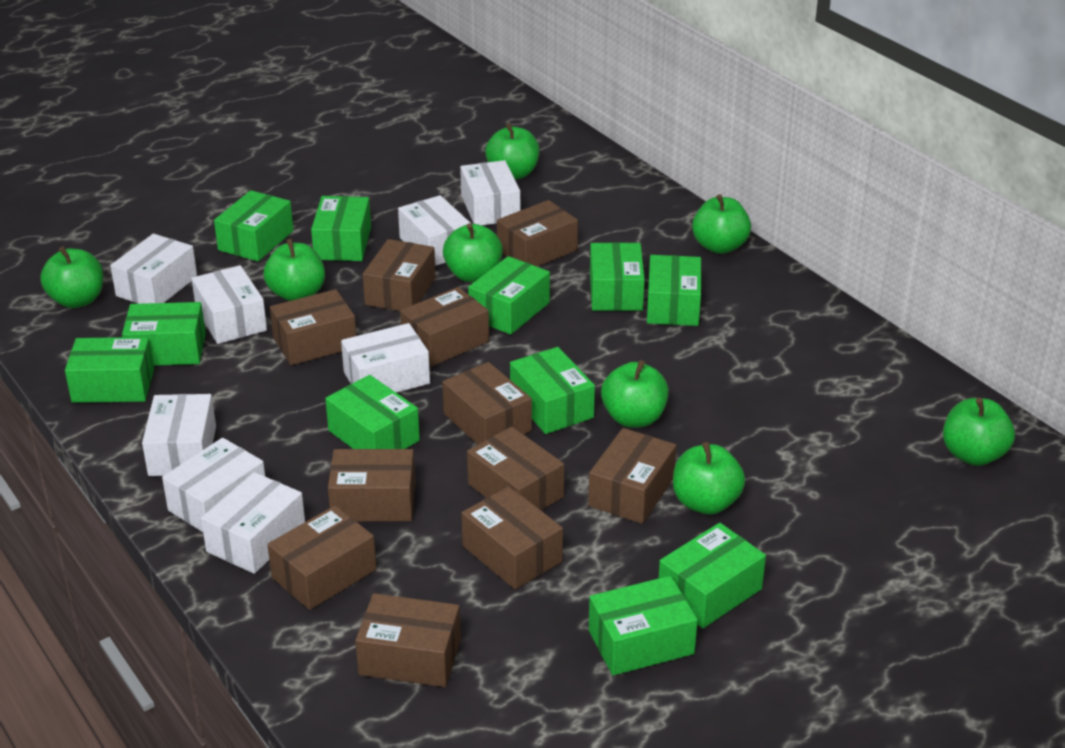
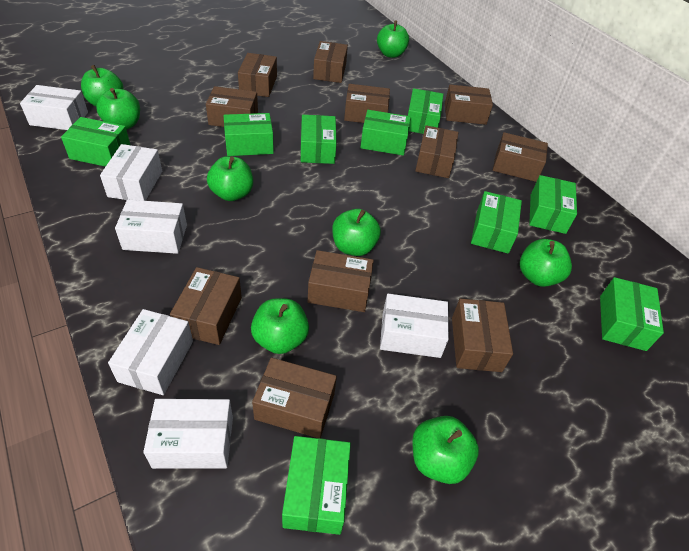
green box: 11 -> 9
white box: 8 -> 6

